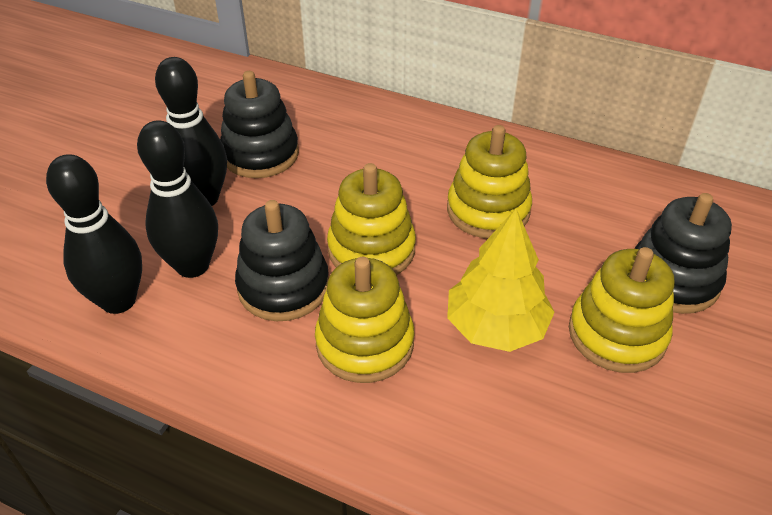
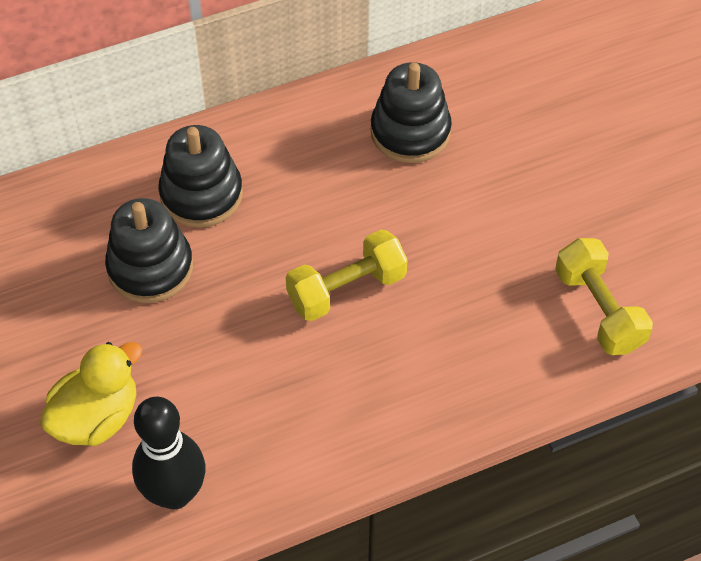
black bowling pin: 3 -> 1
yellow duck: 0 -> 1
yellow dumbbell: 0 -> 2
yellow stacking toy: 4 -> 0
yellow tree: 1 -> 0

